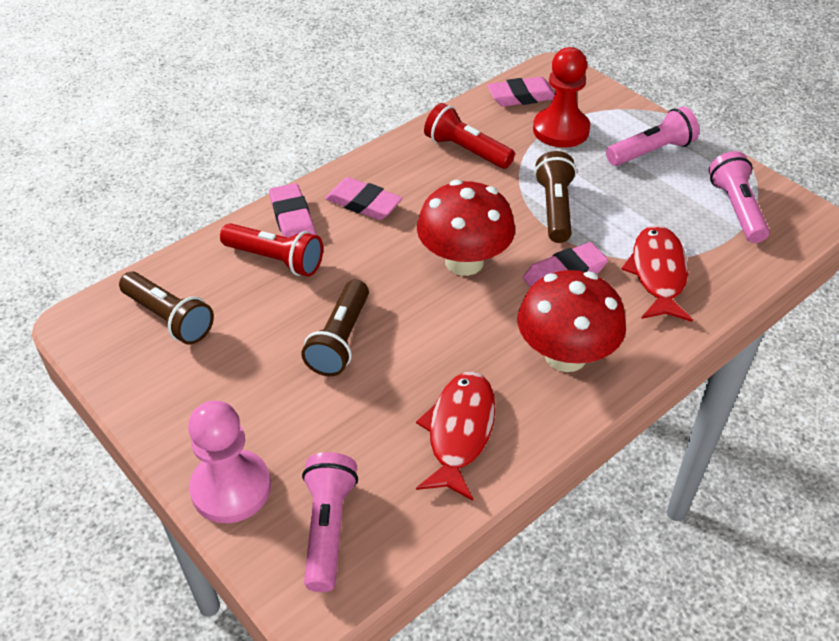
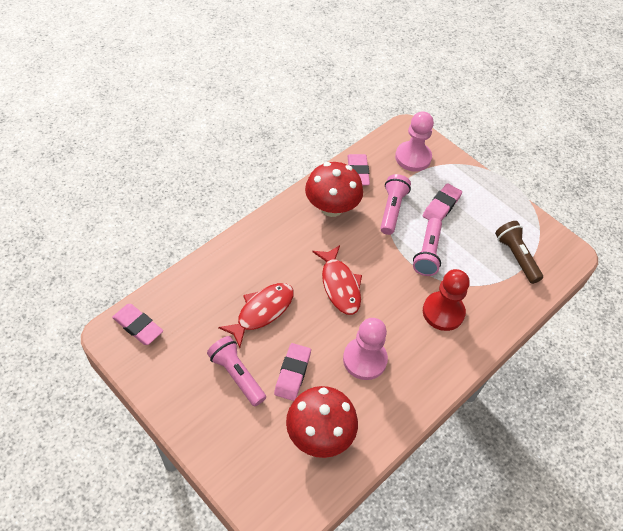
brown flashlight: 3 -> 1
pink pawn: 1 -> 2
red flashlight: 2 -> 0

